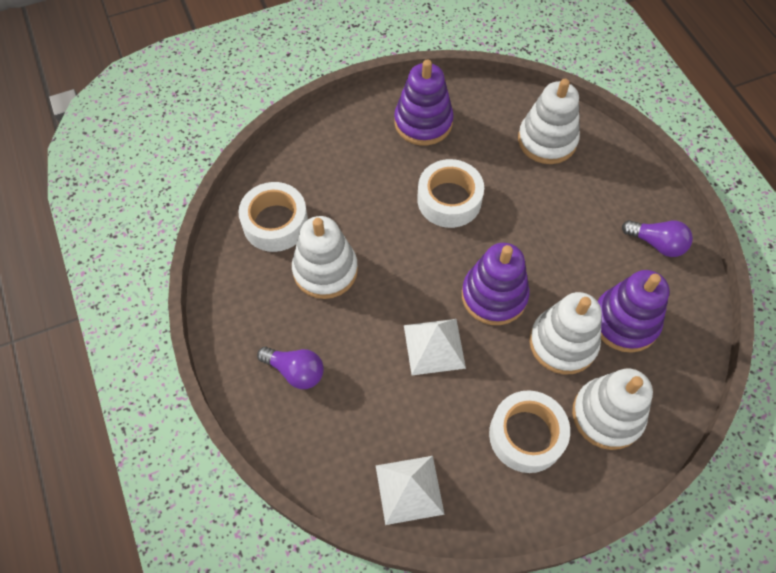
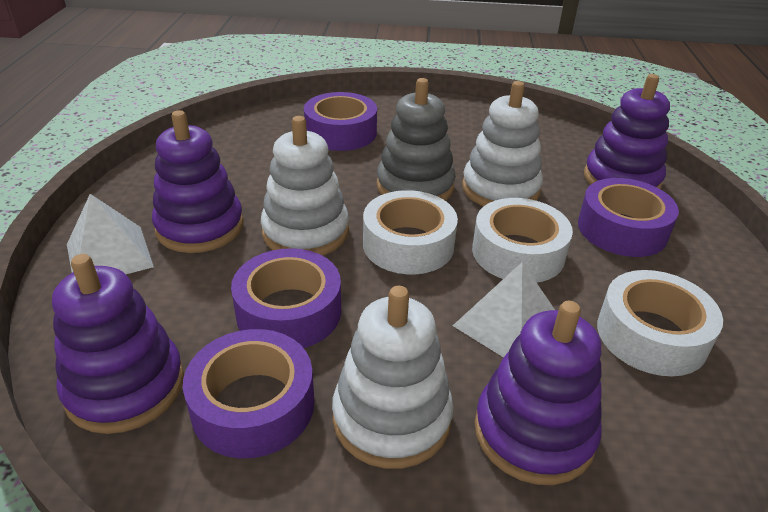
grey stacking toy: 0 -> 1
purple light bulb: 2 -> 0
purple stacking toy: 3 -> 4
purple tape: 0 -> 4
white stacking toy: 4 -> 3

